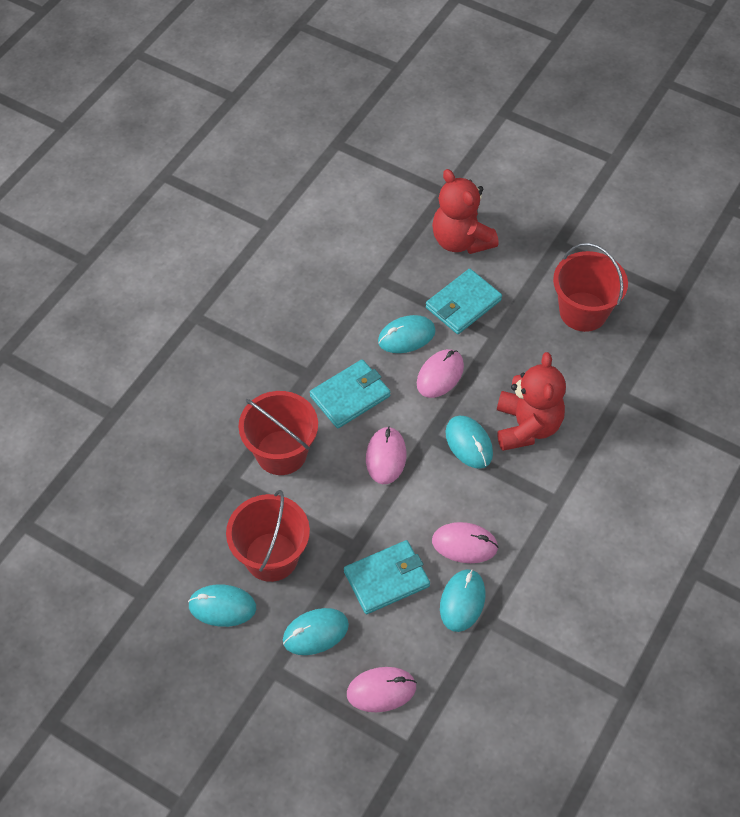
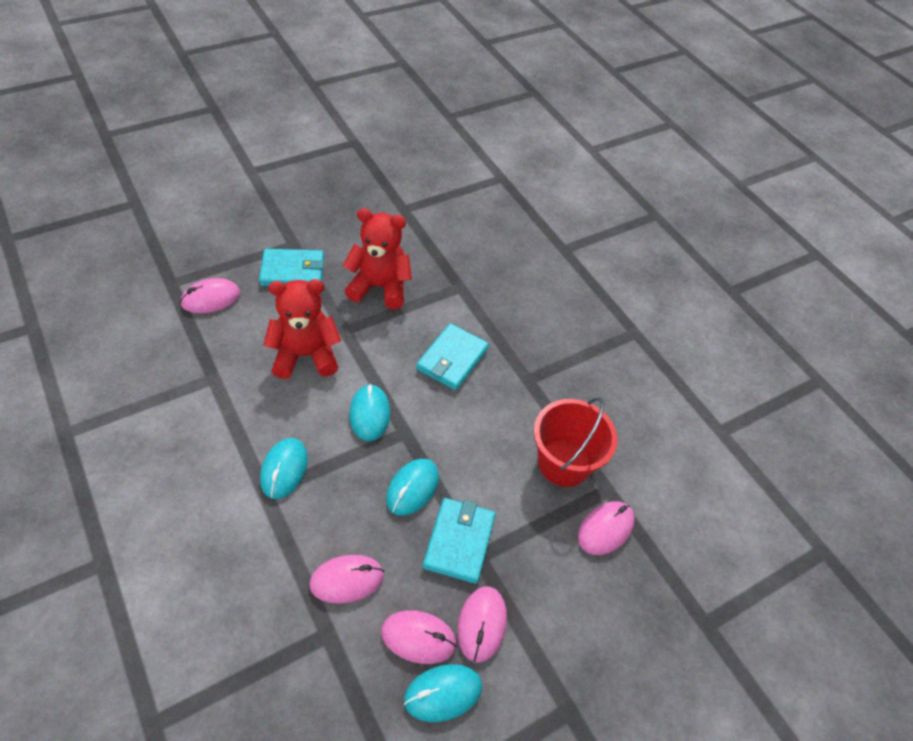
pink mouse: 4 -> 5
red bucket: 3 -> 1
turquoise mouse: 5 -> 4

